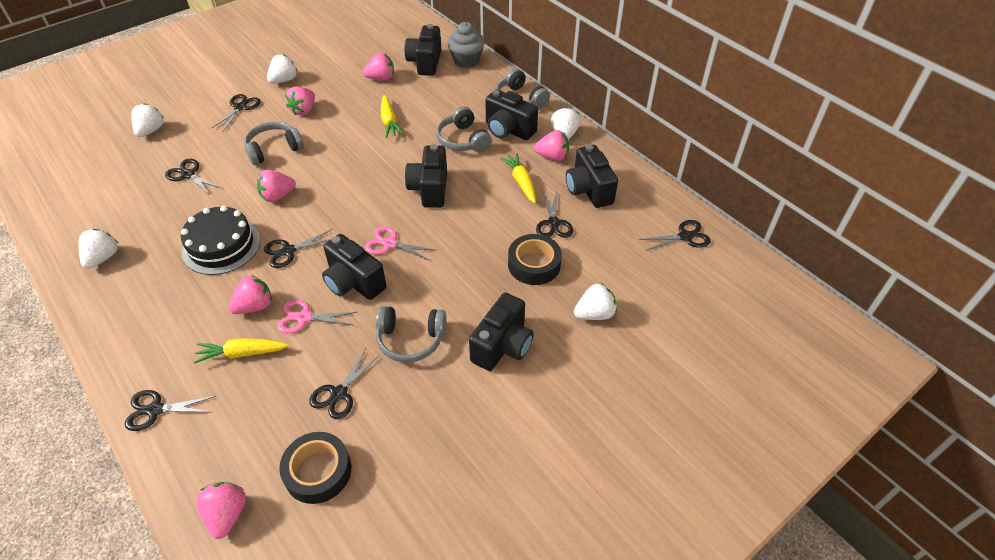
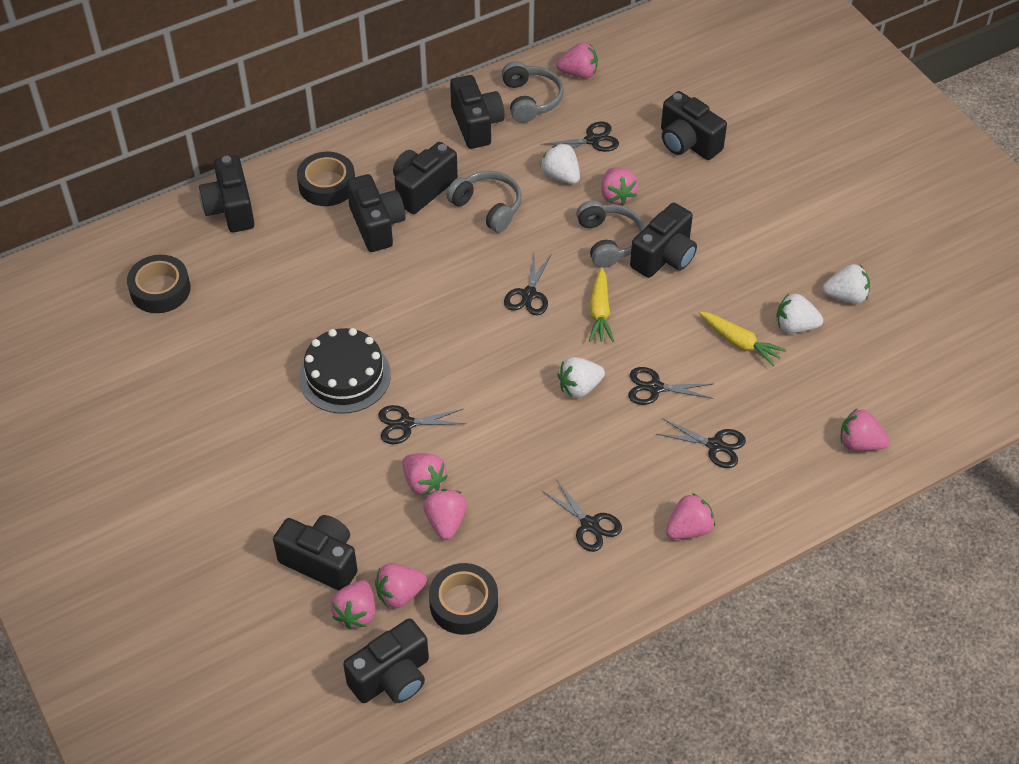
black camera: 6 -> 8
black scissors: 7 -> 6
black tape: 2 -> 3
grey cupcake: 1 -> 0
grey headphones: 4 -> 3
pink scissors: 2 -> 0
pink strawberry: 6 -> 8
white strawberry: 5 -> 4
yellow carrot: 3 -> 2

